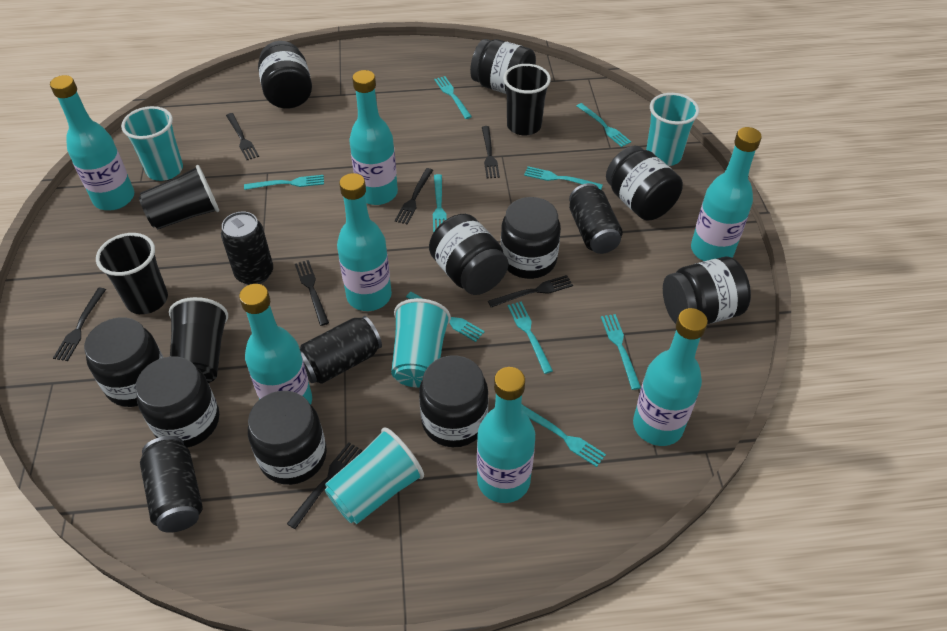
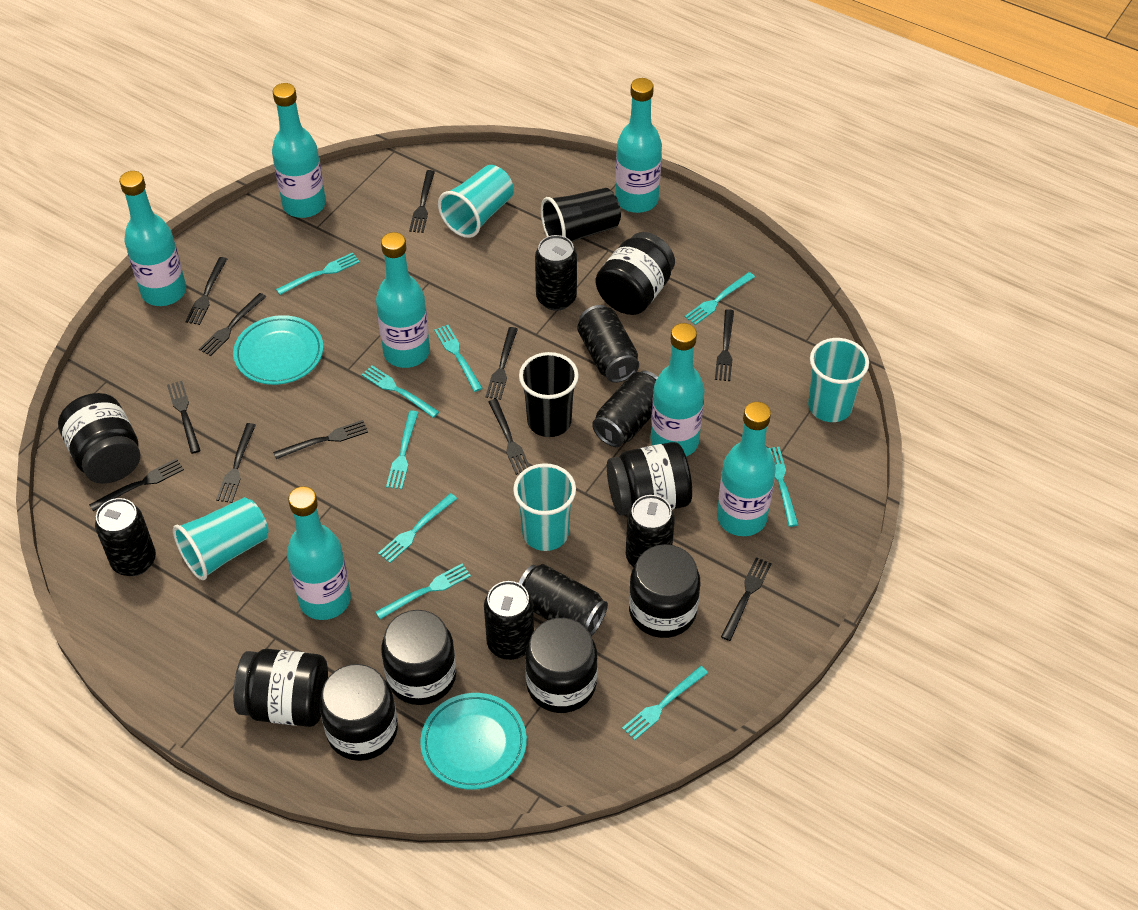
black can: 4 -> 7
black cup: 4 -> 2
black fork: 7 -> 11
black jar: 10 -> 8
turquoise plate: 0 -> 2

